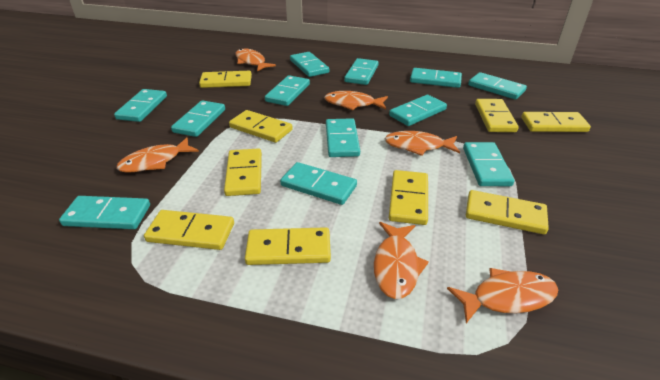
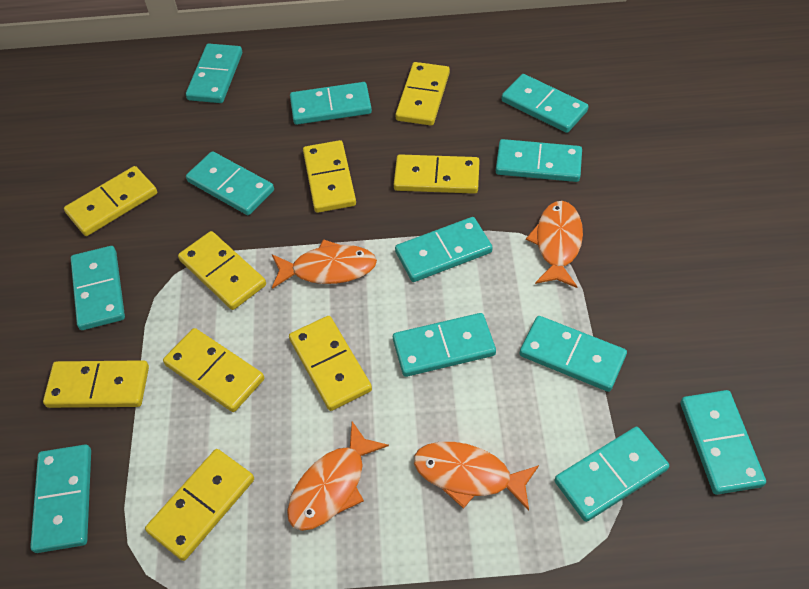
orange fish: 6 -> 4

